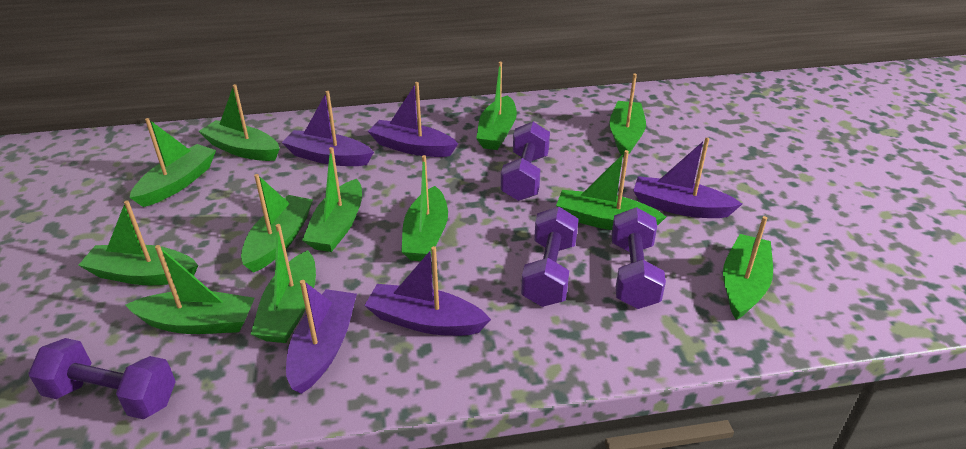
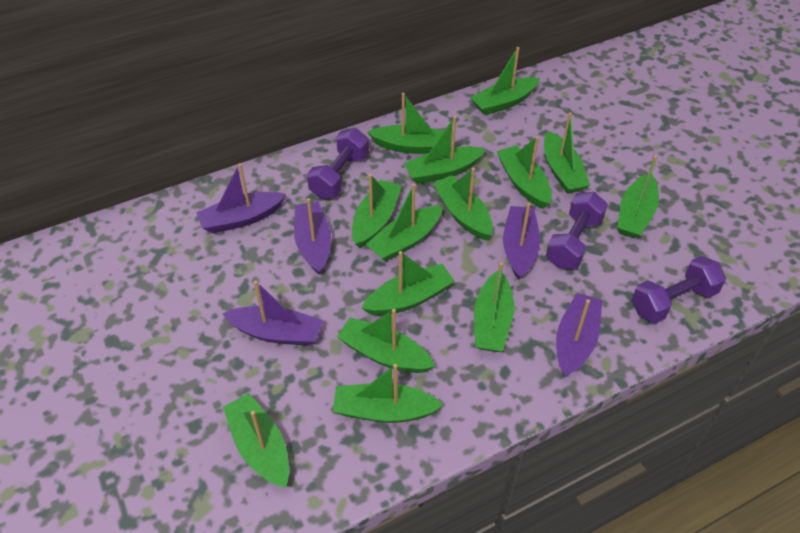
green boat: 12 -> 14
purple dumbbell: 4 -> 3

